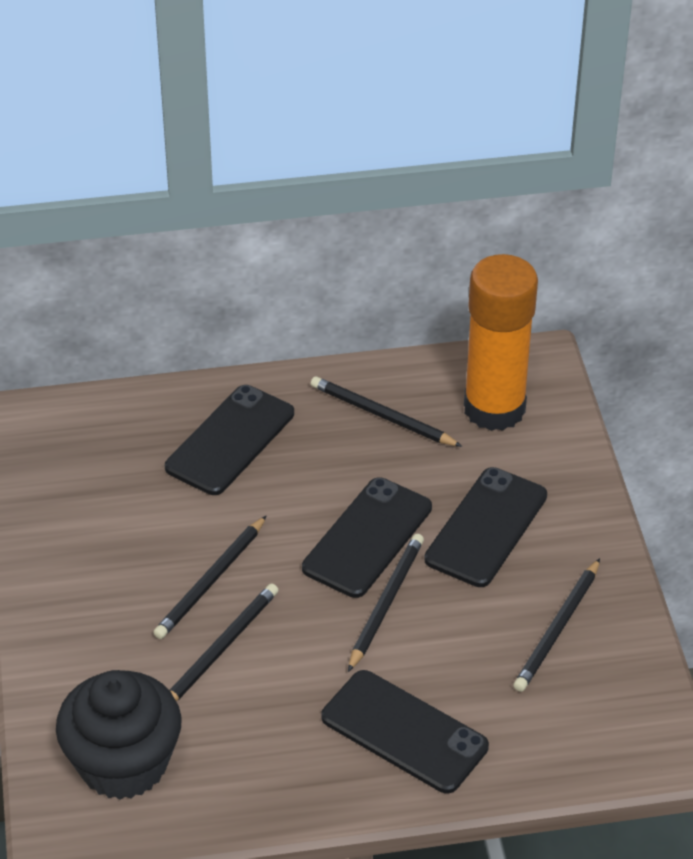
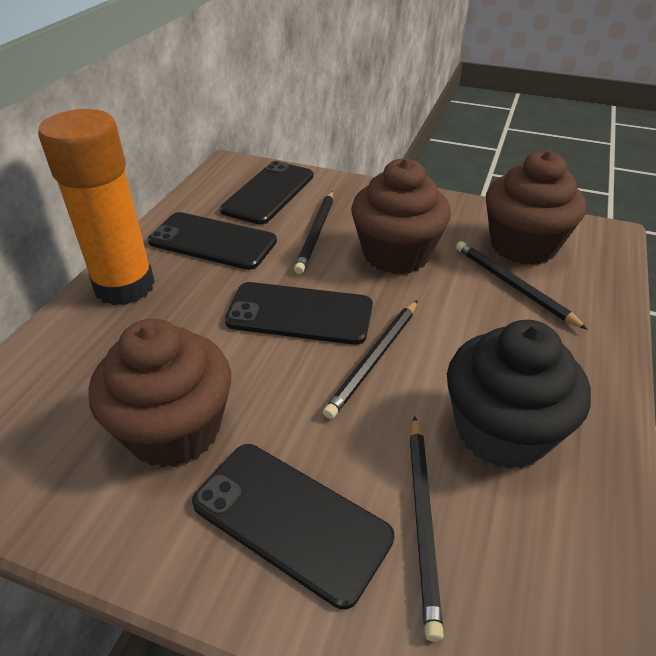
black pencil: 5 -> 4
brown cupcake: 0 -> 3

